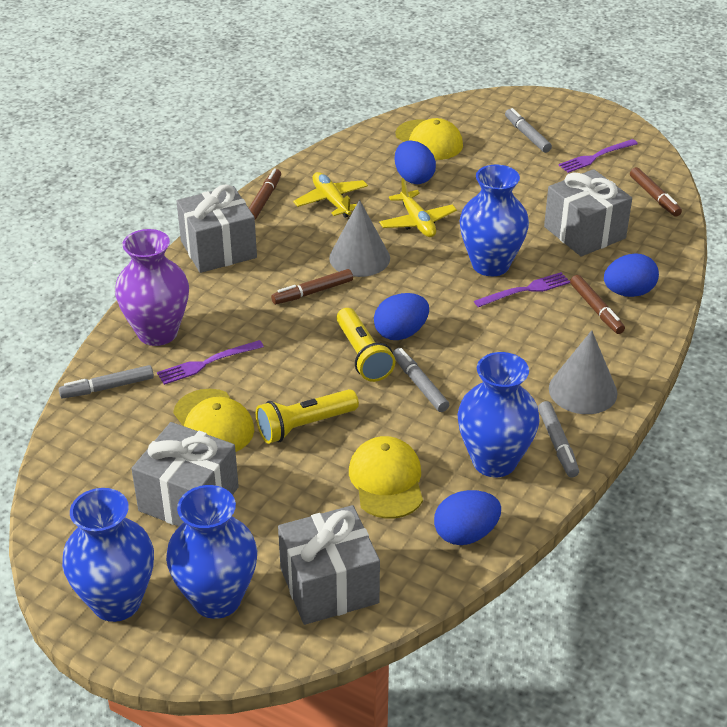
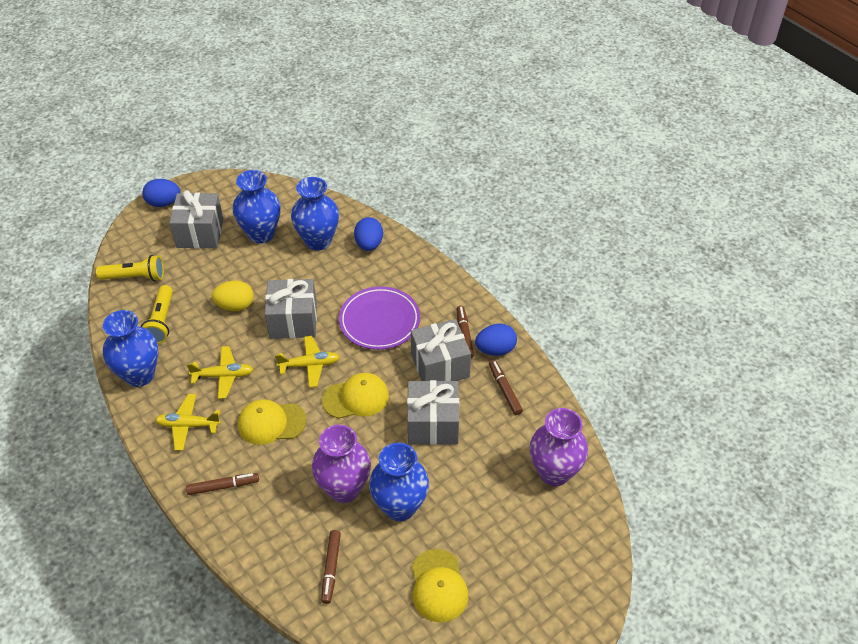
blue egg: 4 -> 3
grey cone: 2 -> 0
grey marker: 4 -> 0
purple fork: 3 -> 0
purple plate: 0 -> 1
purple vase: 1 -> 2
yellow egg: 0 -> 1
yellow plane: 2 -> 3

